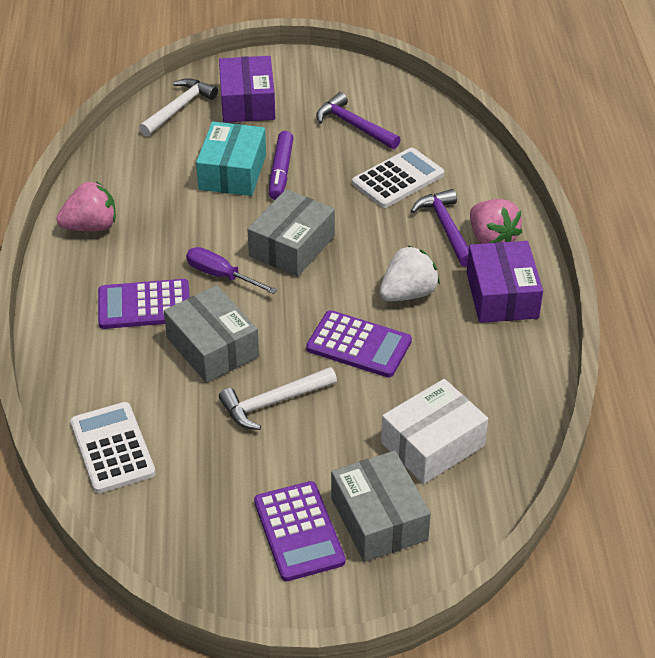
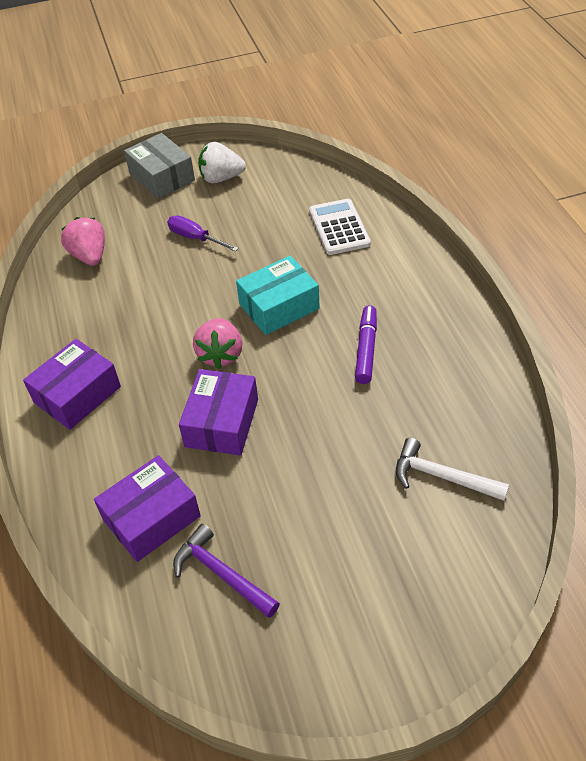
grey box: 3 -> 1
purple box: 2 -> 3
purple calculator: 3 -> 0
purple hammer: 2 -> 1
white box: 1 -> 0
white calculator: 2 -> 1
white hammer: 2 -> 1

